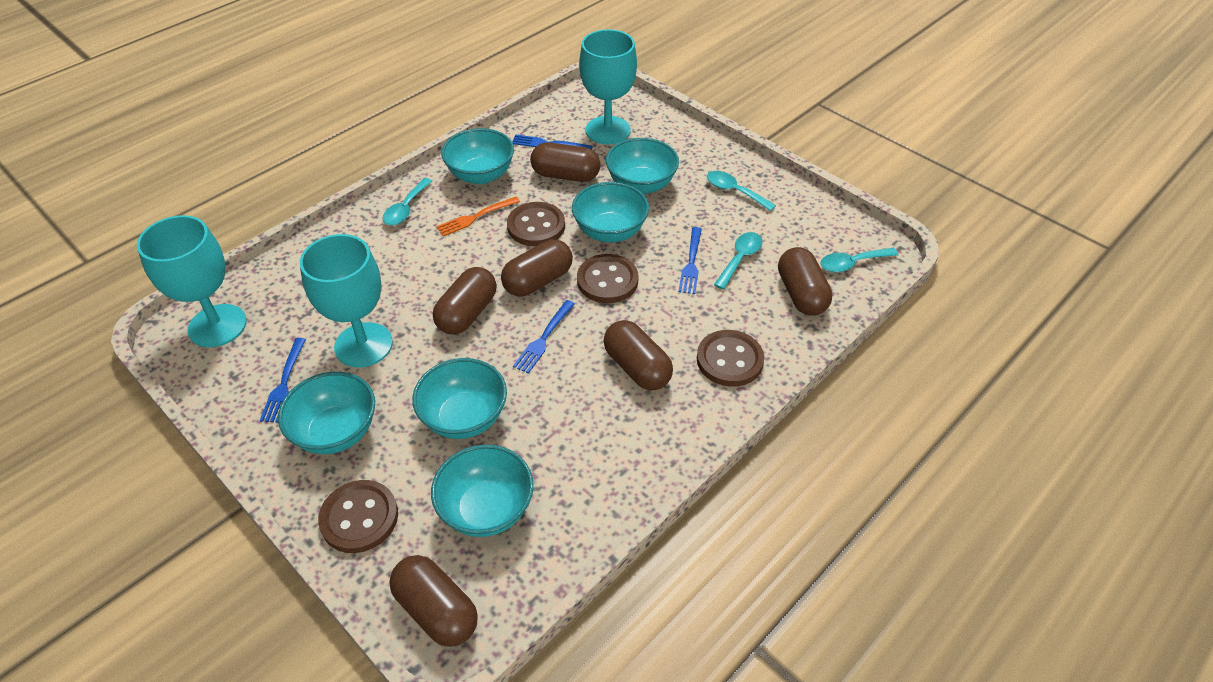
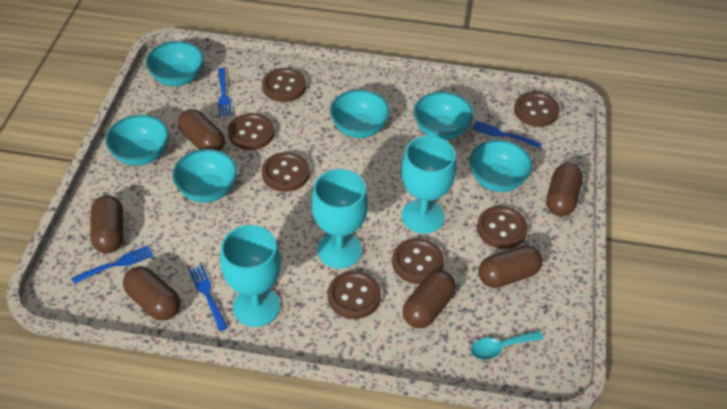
brown button: 4 -> 7
orange fork: 1 -> 0
turquoise spoon: 4 -> 1

